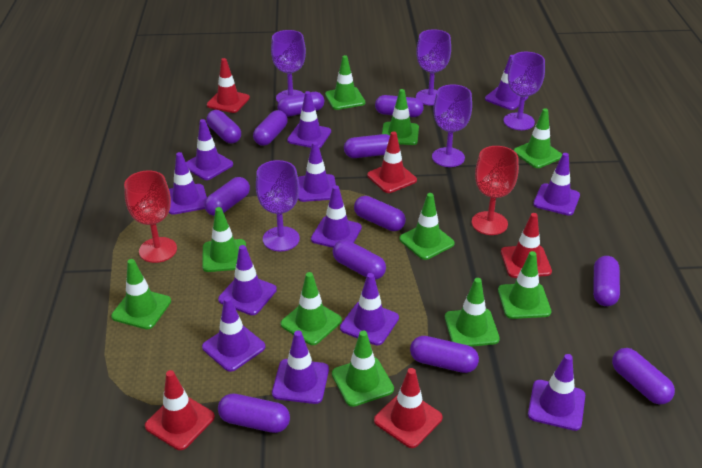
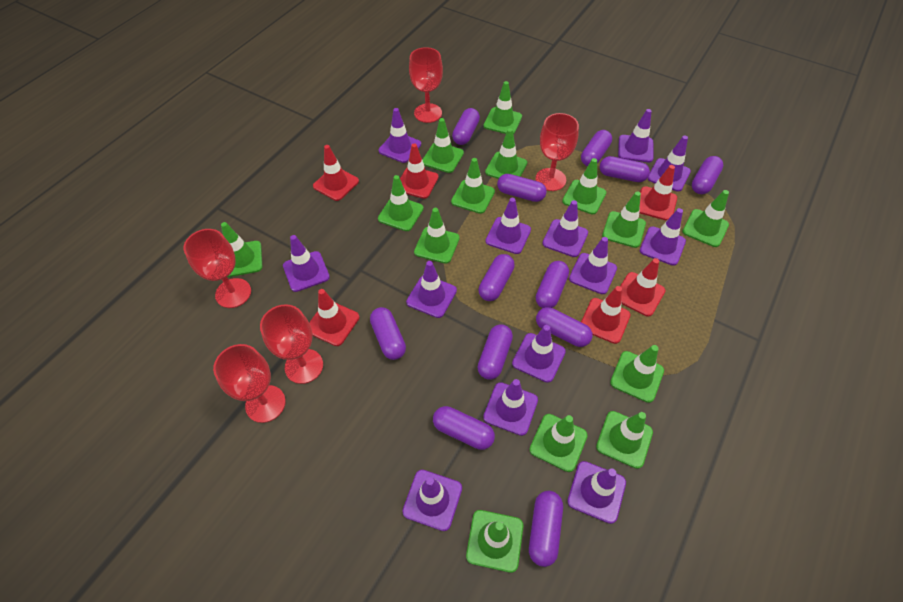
green traffic cone: 10 -> 14
purple goblet: 5 -> 0
purple traffic cone: 12 -> 13
red goblet: 2 -> 5
red traffic cone: 5 -> 6

